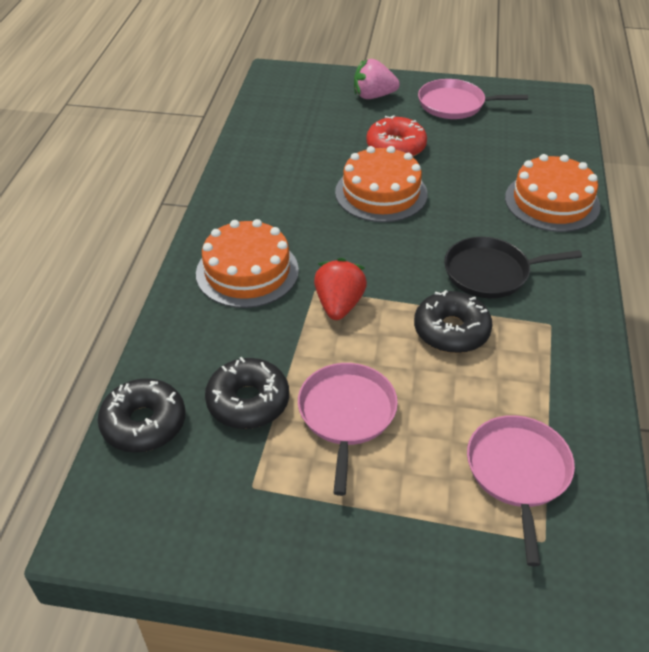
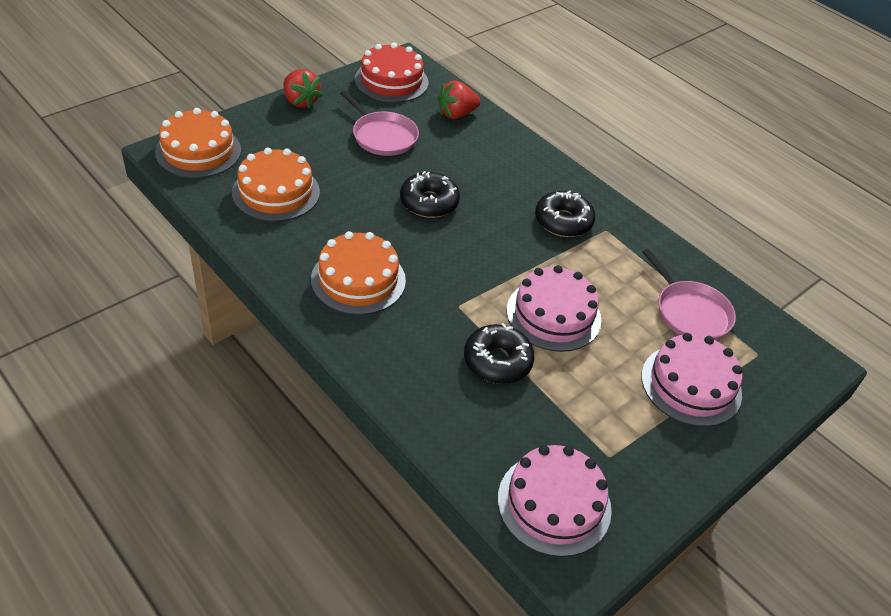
black pan: 1 -> 0
pink cake: 0 -> 3
pink pan: 3 -> 2
pink strawberry: 1 -> 0
red cake: 0 -> 1
red donut: 1 -> 0
red strawberry: 1 -> 2

